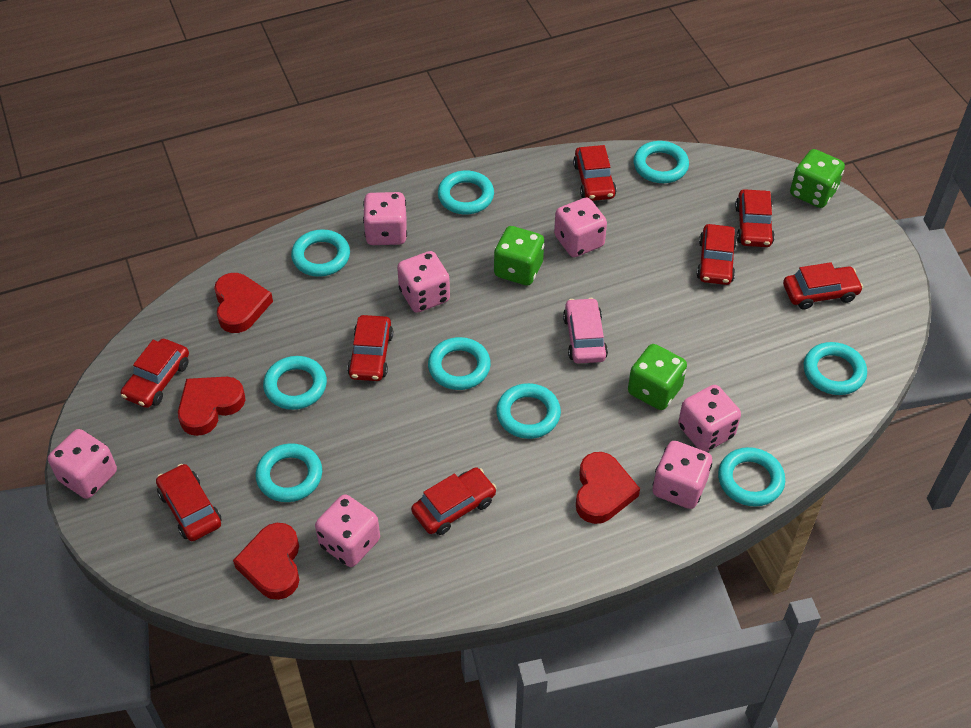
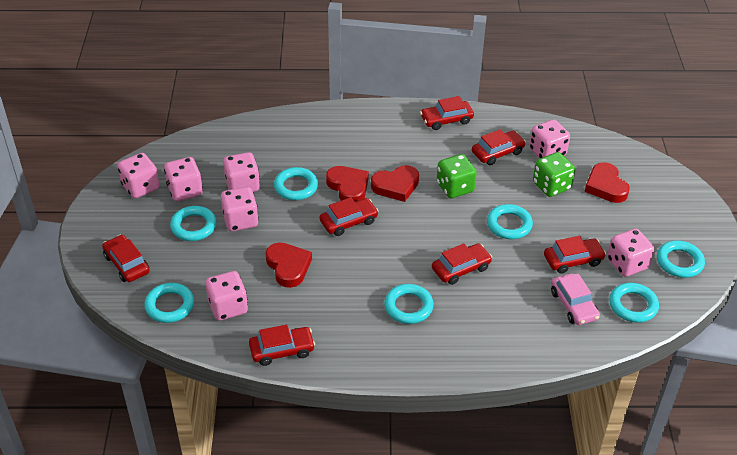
green dice: 3 -> 2
red car: 8 -> 7
turquoise ring: 9 -> 7

